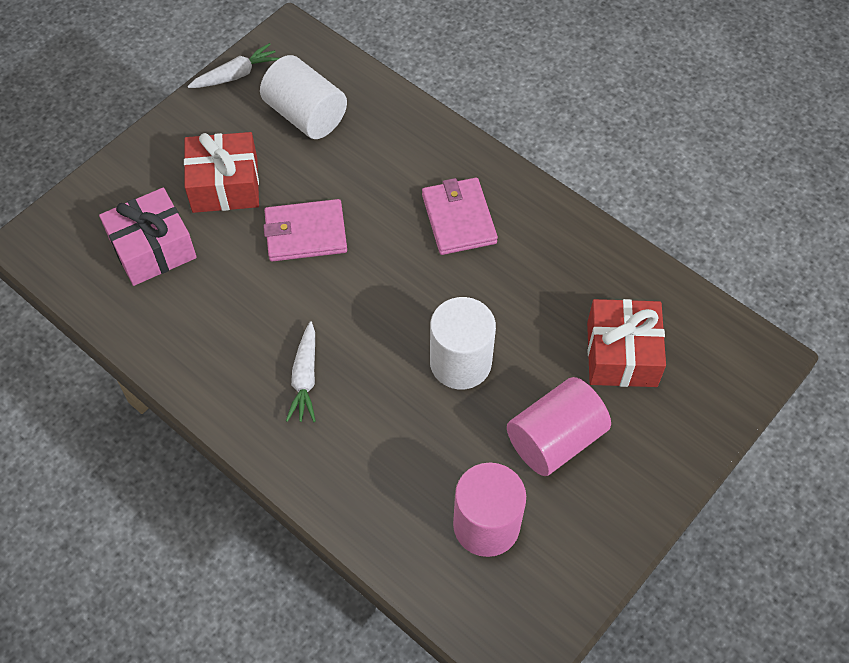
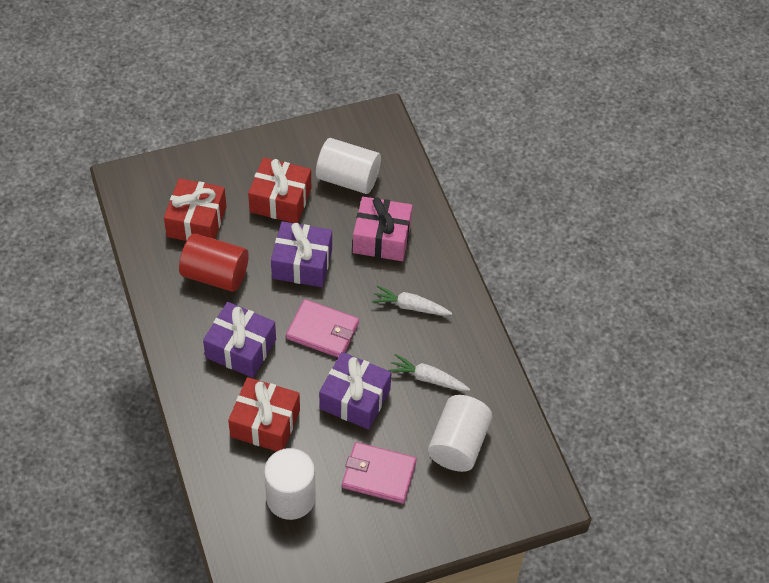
pink cylinder: 2 -> 0
purple gift: 0 -> 3
red cylinder: 0 -> 1
red gift: 2 -> 3
white cylinder: 2 -> 3

